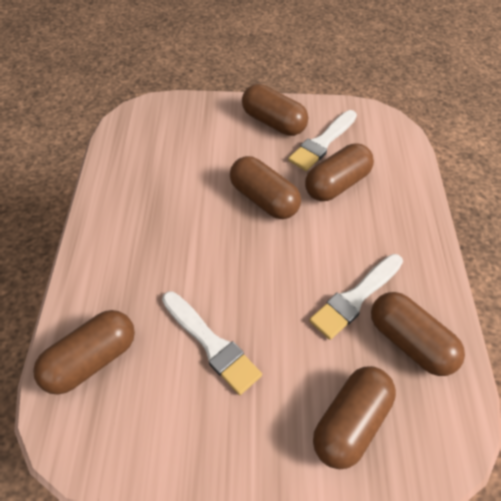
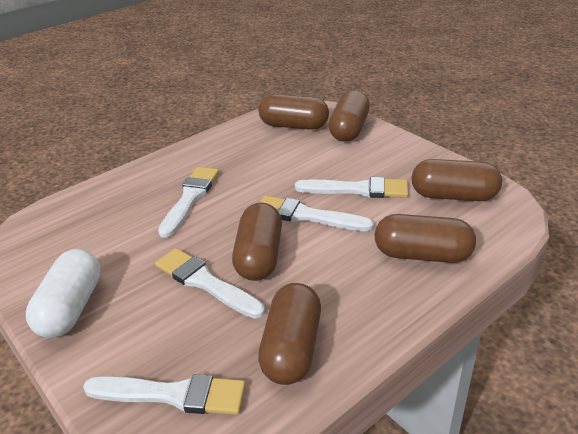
white brush: 3 -> 5
white capsule: 0 -> 1

